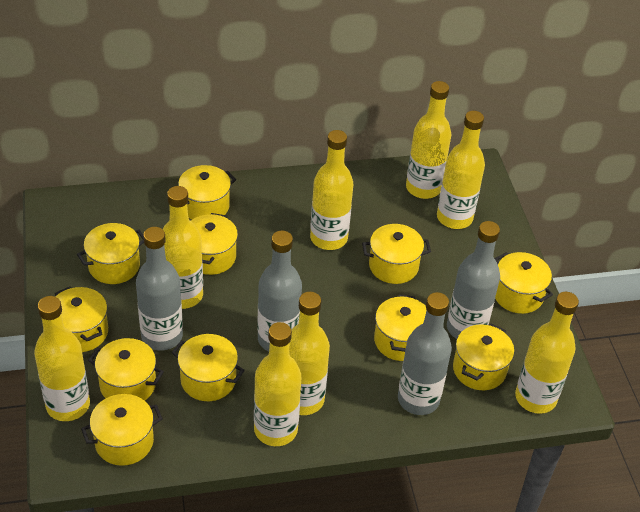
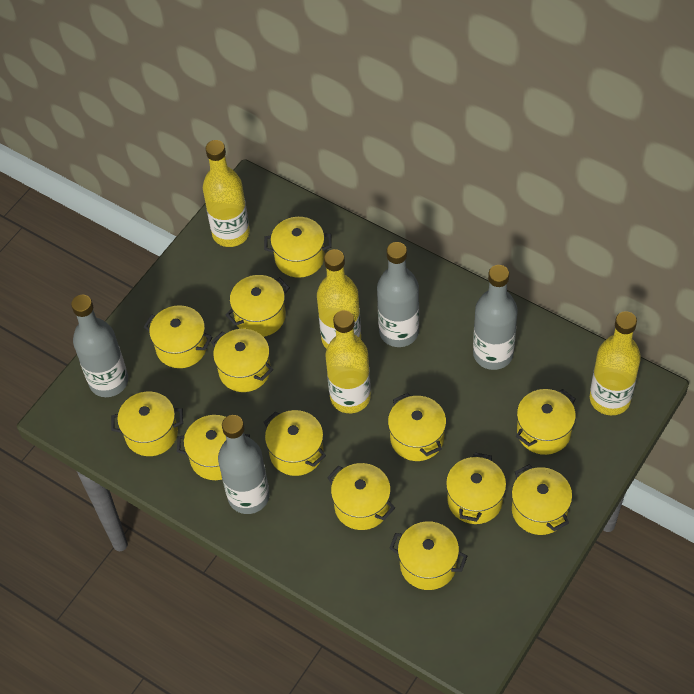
yellow bottle: 8 -> 4
yellow pot: 11 -> 13

